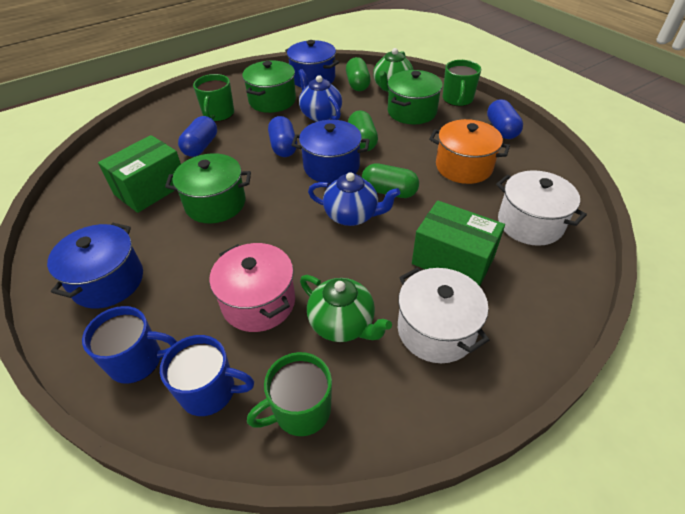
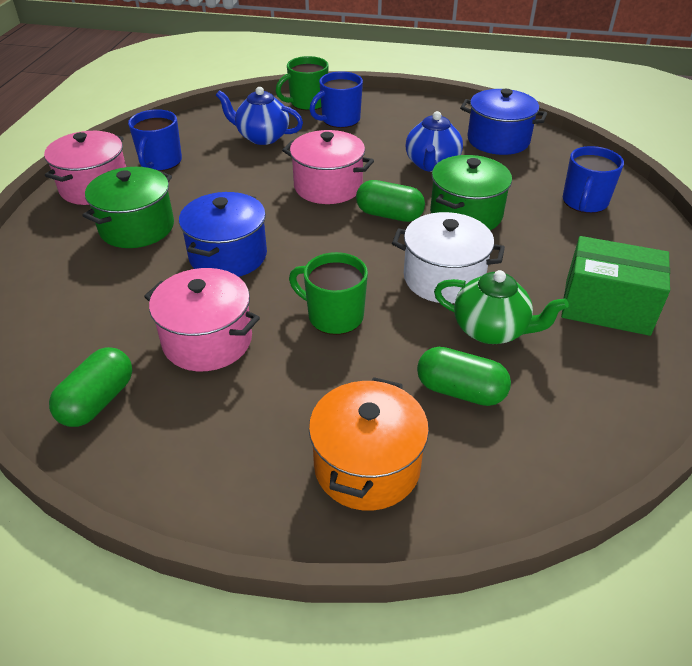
blue capsule: 3 -> 0
blue mug: 2 -> 3
blue pot: 3 -> 2
green box: 2 -> 1
green mug: 3 -> 2
green pot: 3 -> 2
green teapot: 2 -> 1
pink pot: 1 -> 3
white pot: 2 -> 1

